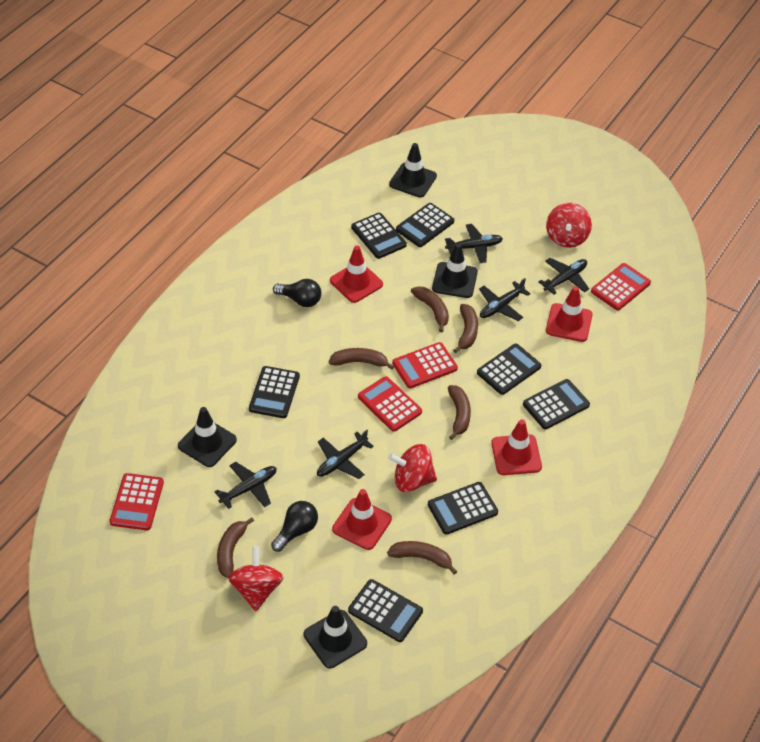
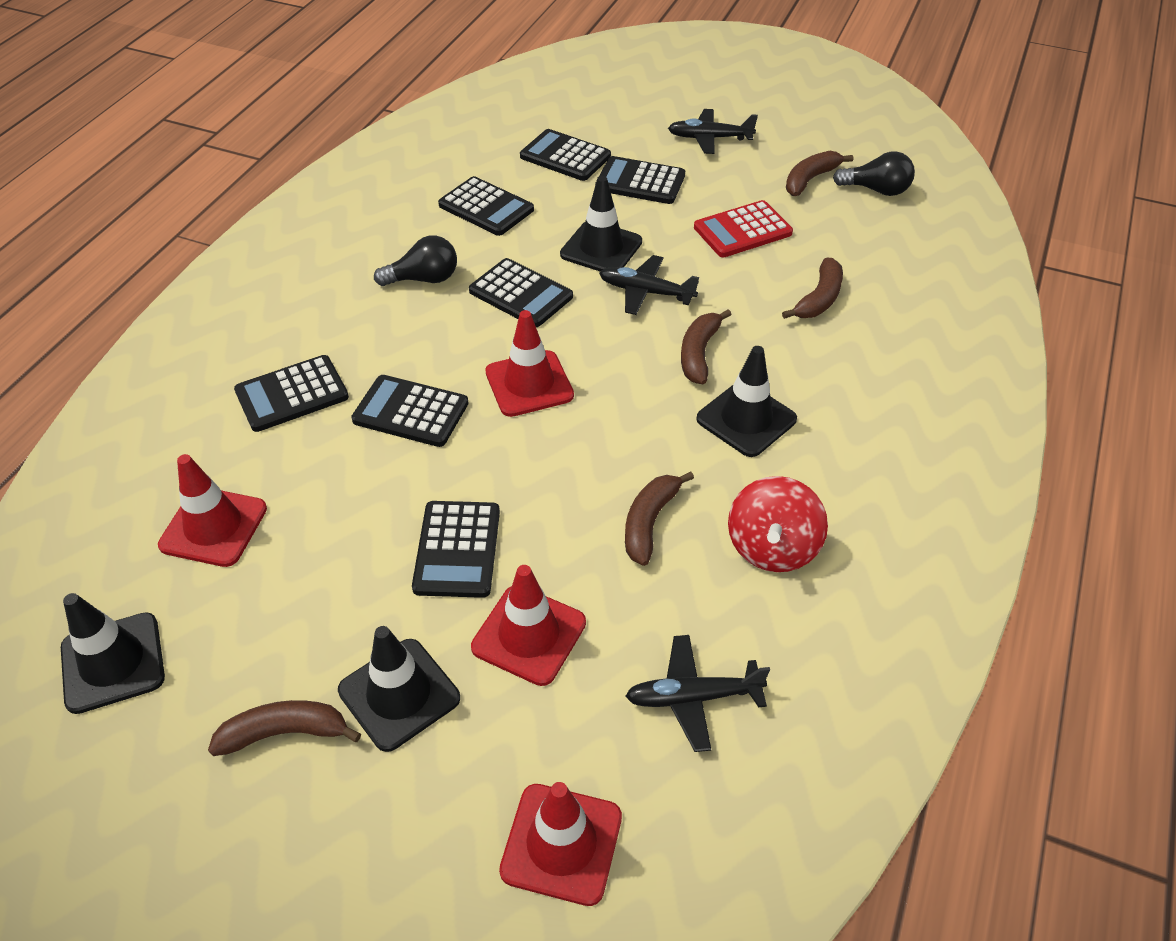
black plane: 5 -> 3
brown banana: 6 -> 5
red calculator: 4 -> 1
red spinning top: 3 -> 1

